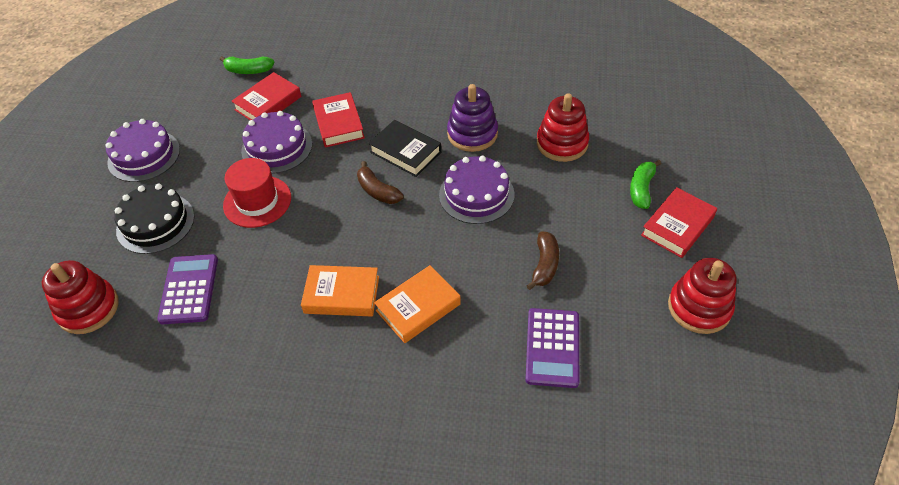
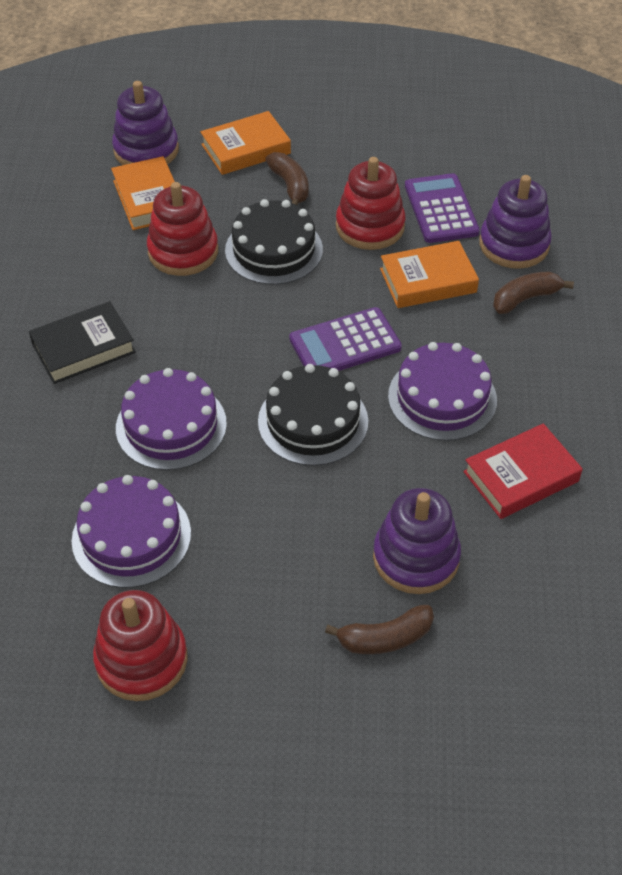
black cake: 1 -> 2
brown banana: 2 -> 3
green banana: 2 -> 0
orange book: 2 -> 3
purple stacking toy: 1 -> 3
red book: 3 -> 1
red hat: 1 -> 0

